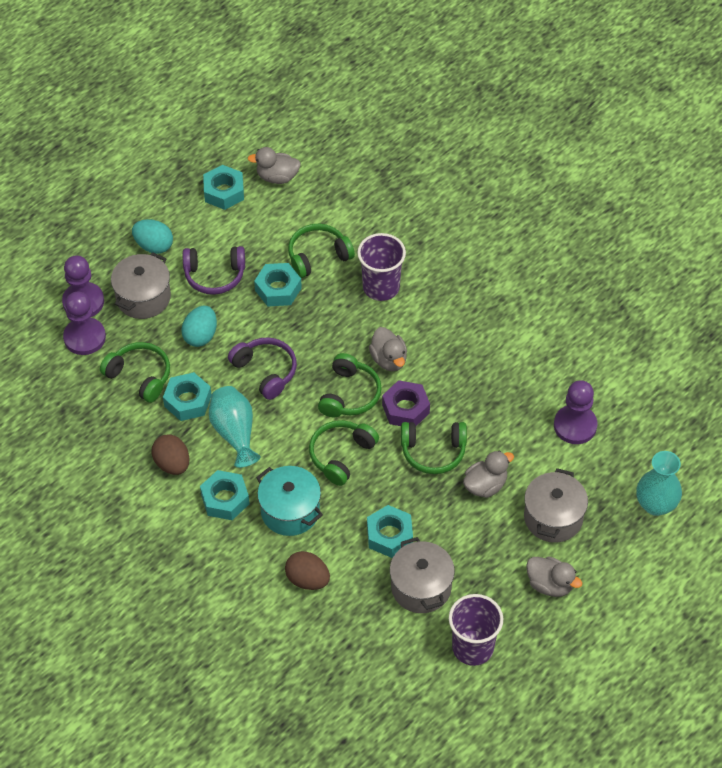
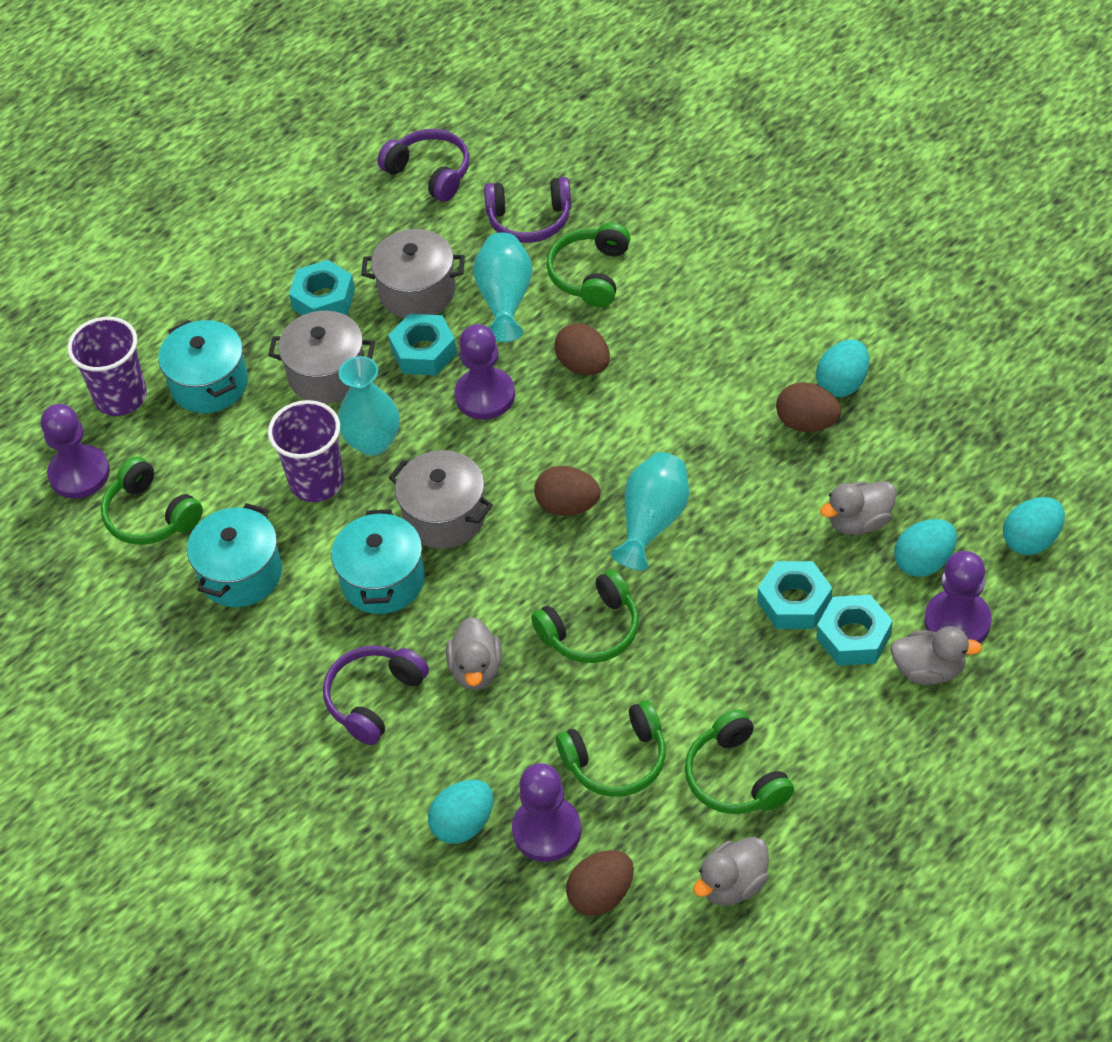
brown egg: 2 -> 4
purple headphones: 2 -> 3
purple nut: 1 -> 0
purple pawn: 3 -> 4
turquoise egg: 2 -> 4
turquoise nut: 5 -> 4
turquoise pot: 1 -> 3
turquoise vase: 2 -> 3

